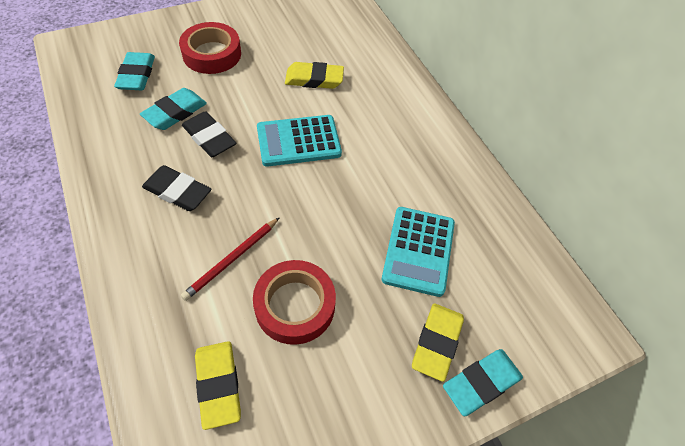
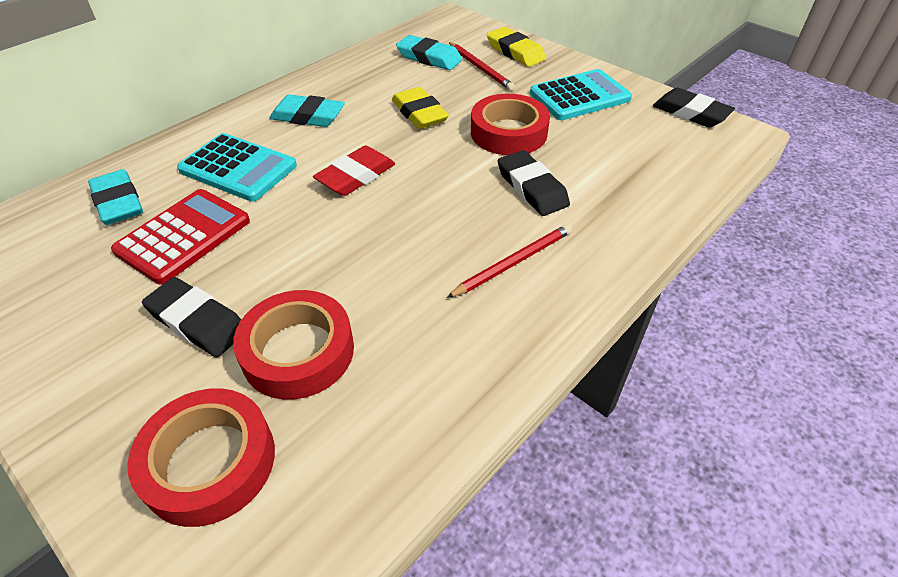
black eraser: 2 -> 3
red calculator: 0 -> 1
red eraser: 0 -> 1
red pencil: 1 -> 2
red tape: 2 -> 3
yellow eraser: 3 -> 2

